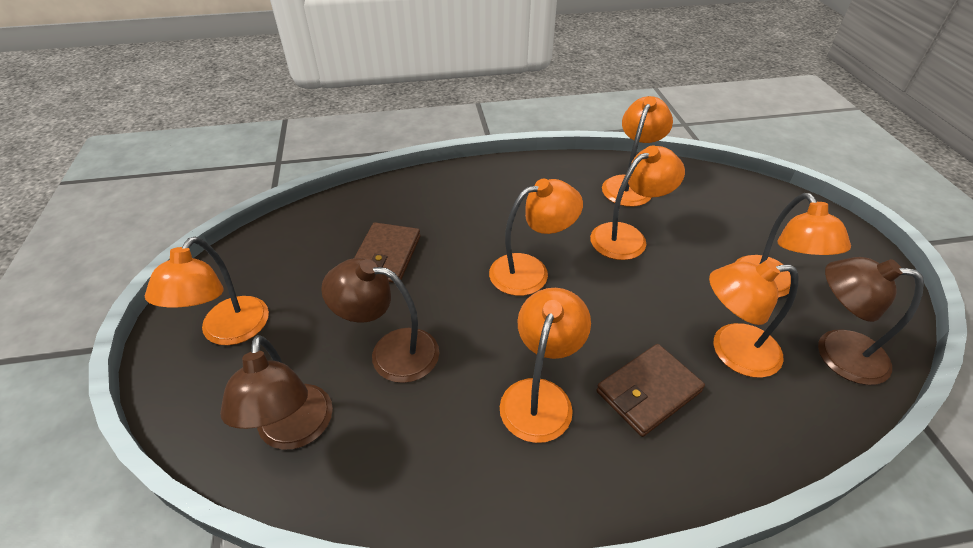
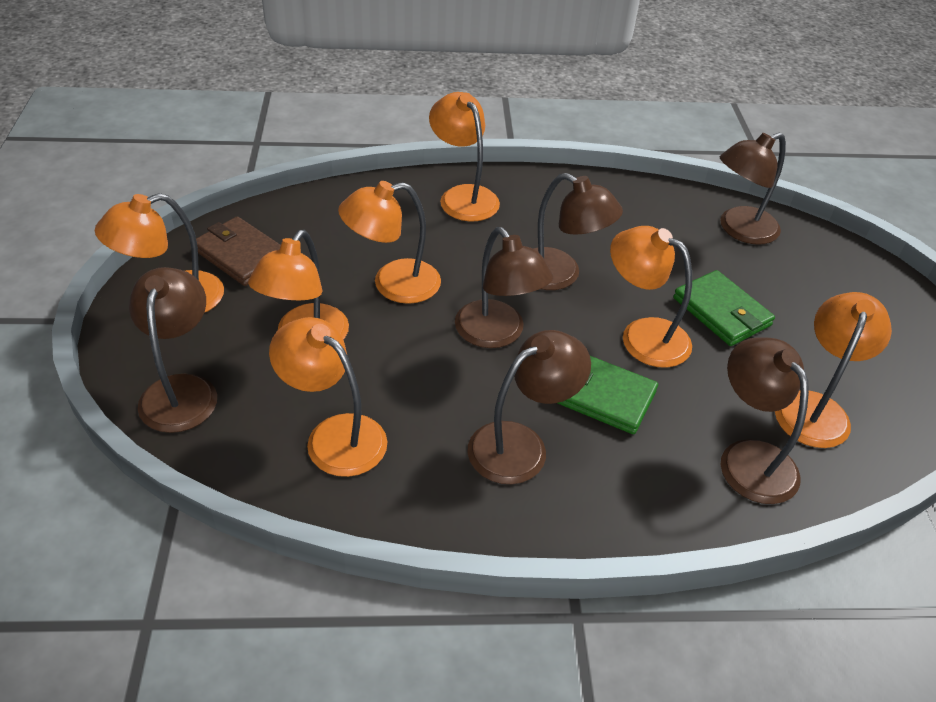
brown lamp: 3 -> 6
brown wallet: 2 -> 1
green wallet: 0 -> 2

